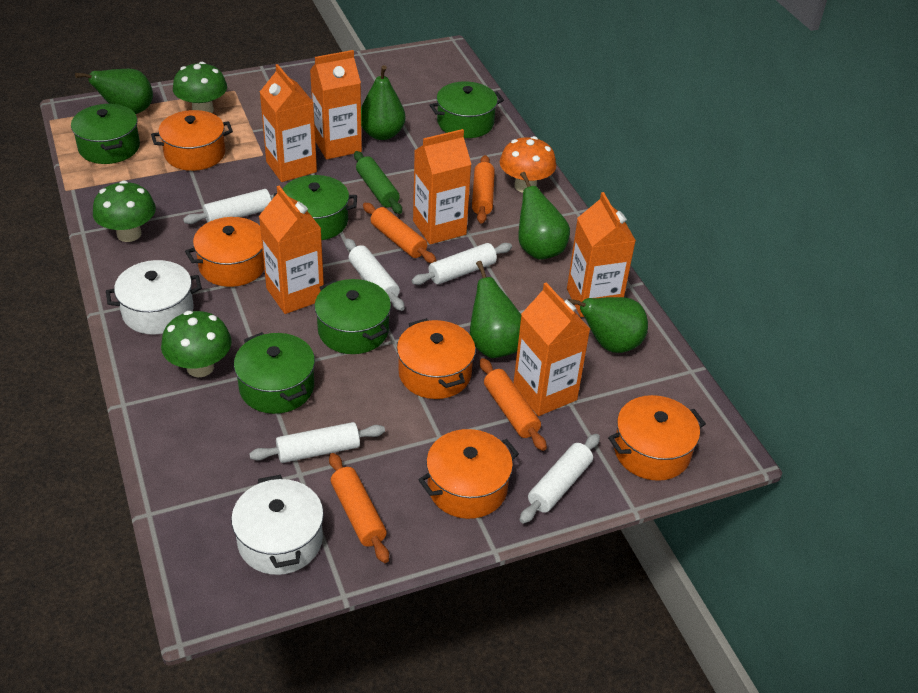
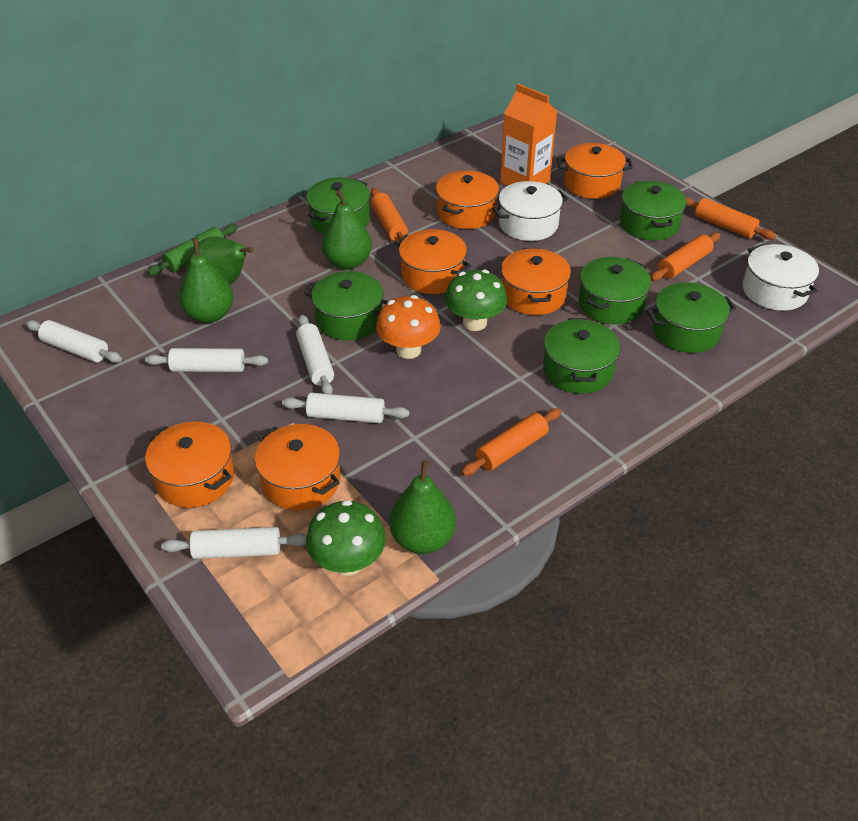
green mushroom: 3 -> 2
green pear: 5 -> 4
green pot: 5 -> 6
orange carton: 6 -> 1
orange pot: 5 -> 6

